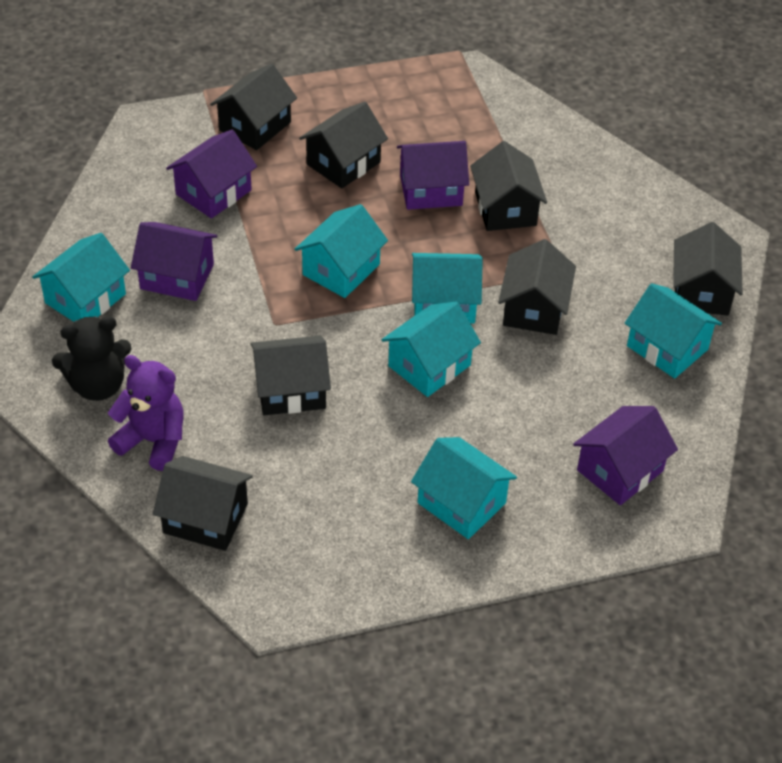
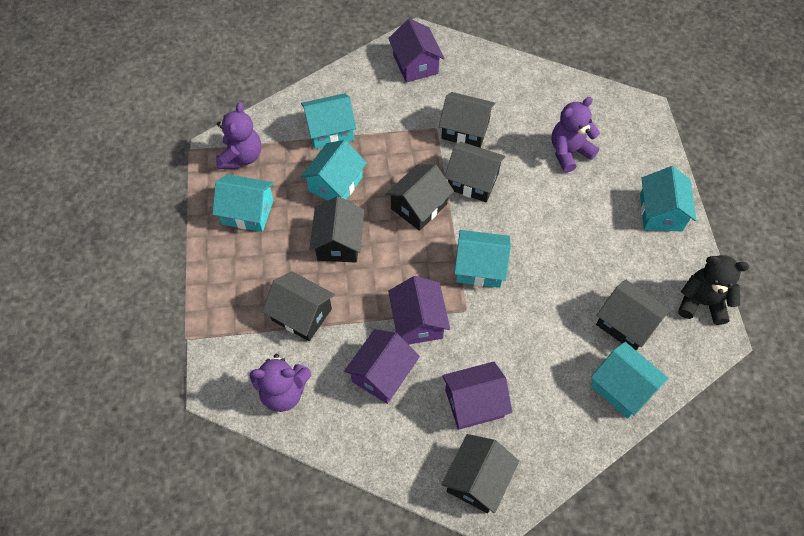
purple teddy bear: 1 -> 3

